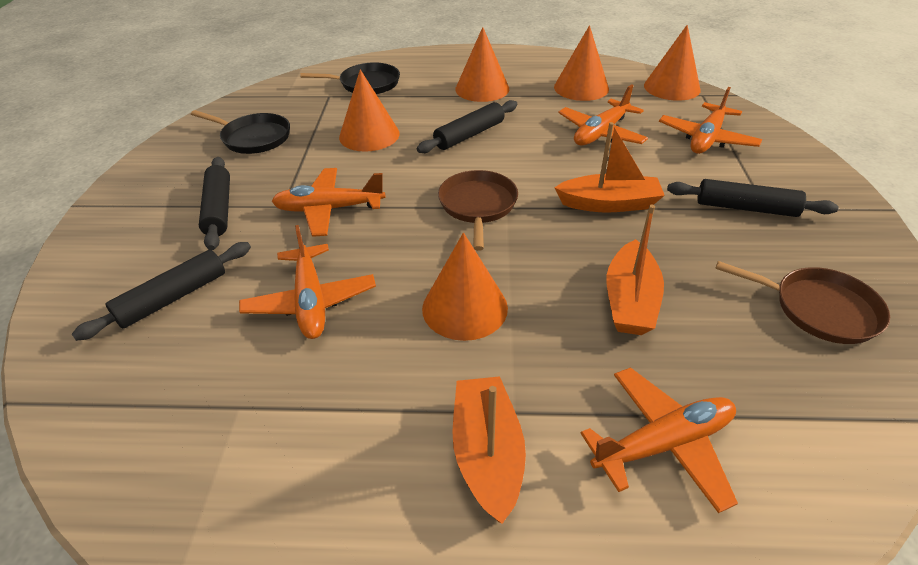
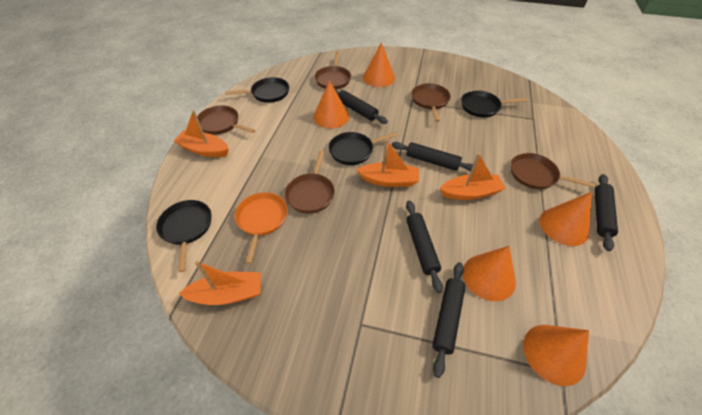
black pan: 2 -> 4
black rolling pin: 4 -> 5
brown pan: 2 -> 5
orange boat: 3 -> 4
orange pan: 0 -> 1
orange plane: 5 -> 0

